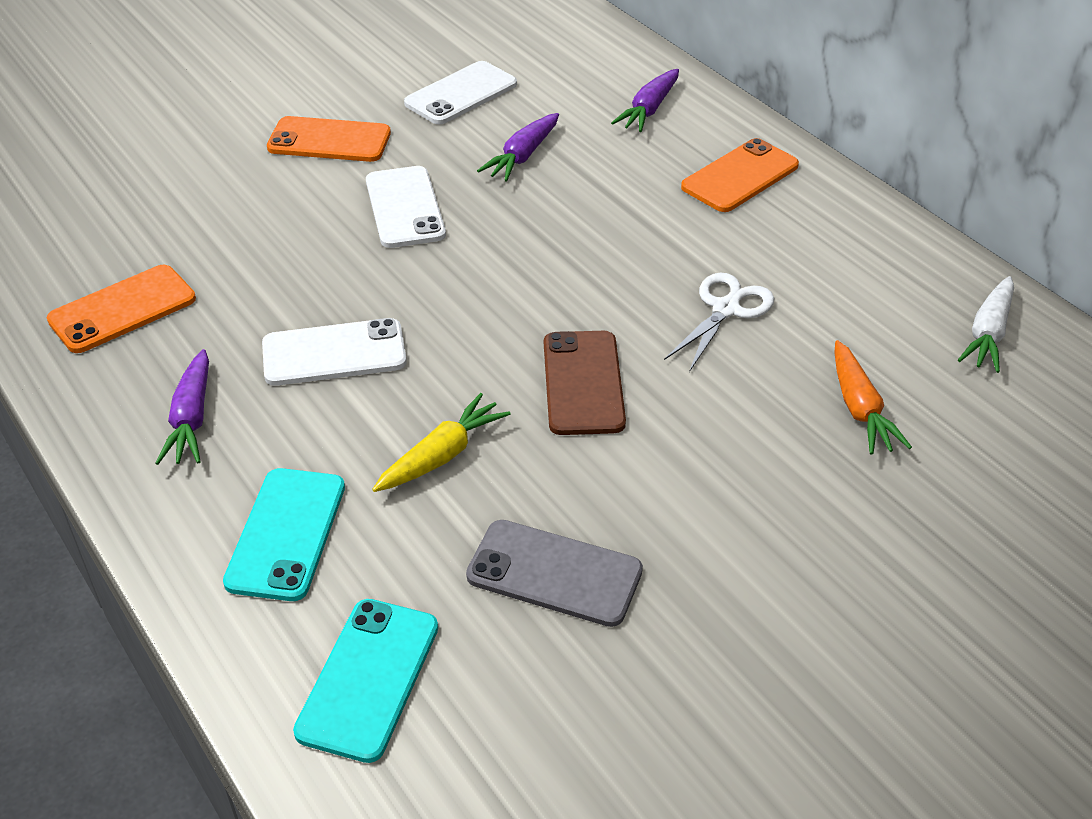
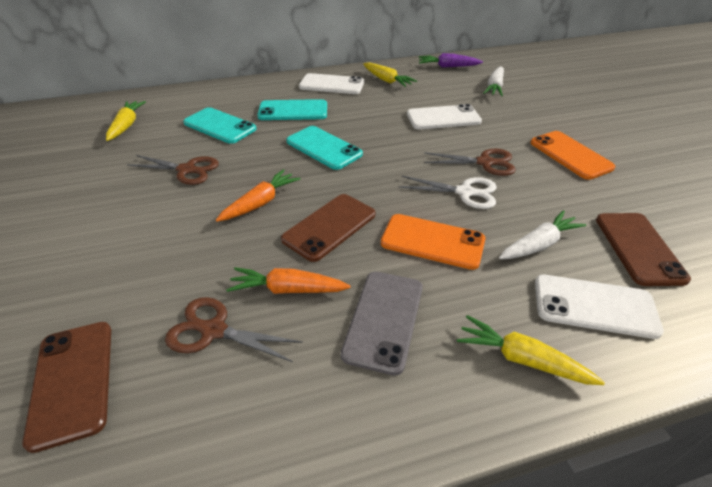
brown phone: 1 -> 3
brown scissors: 0 -> 3
orange carrot: 1 -> 2
orange phone: 3 -> 2
purple carrot: 3 -> 1
turquoise phone: 2 -> 3
white carrot: 1 -> 2
yellow carrot: 1 -> 3

